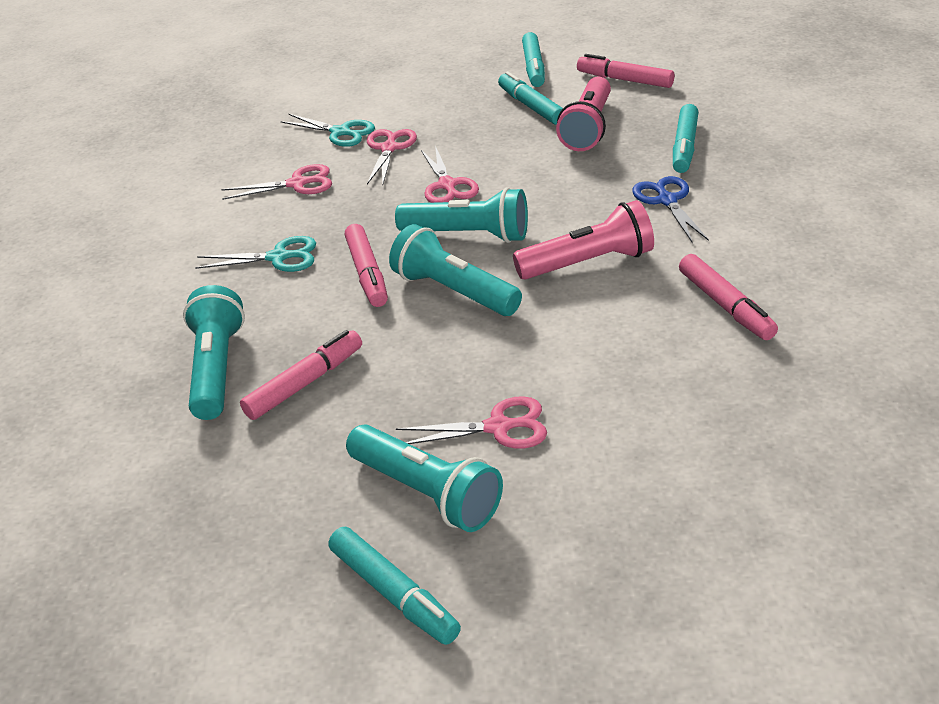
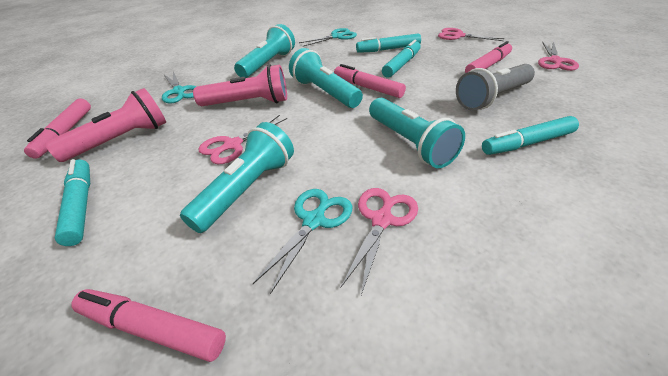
blue scissors: 1 -> 0
grey flashlight: 0 -> 1
turquoise scissors: 2 -> 3

